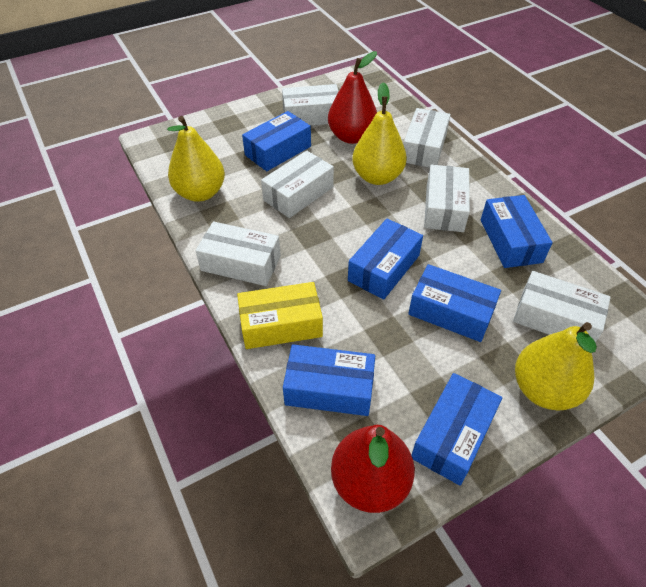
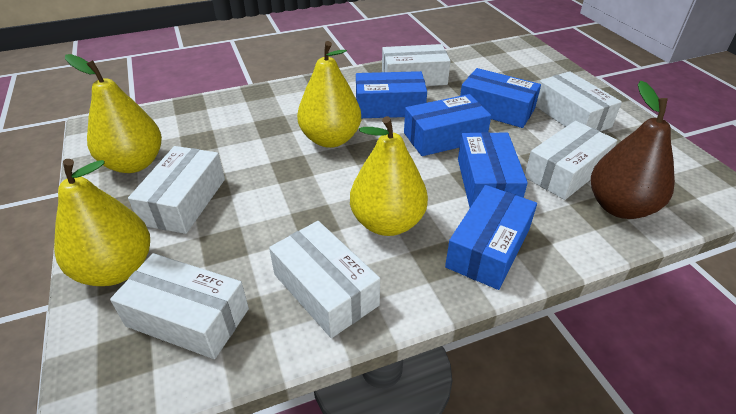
blue box: 6 -> 5
brown pear: 0 -> 1
red pear: 2 -> 0
yellow box: 1 -> 0
yellow pear: 3 -> 4

